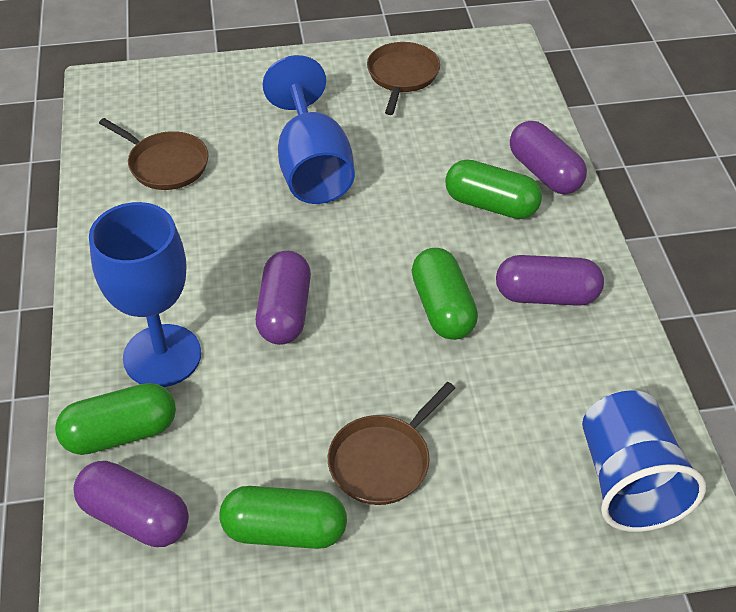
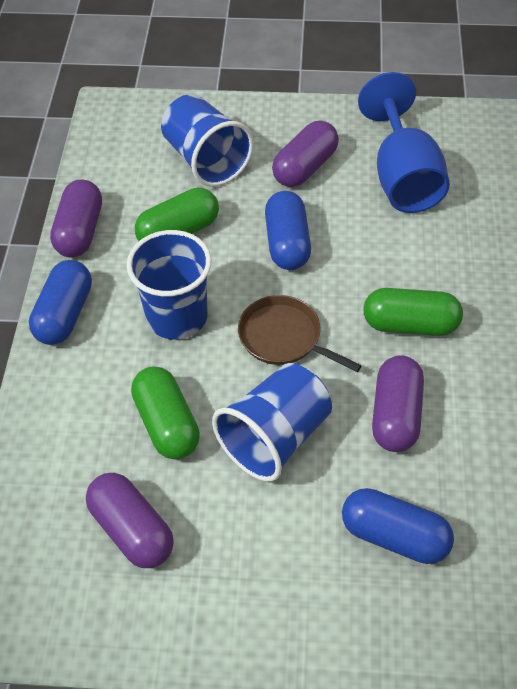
blue capsule: 0 -> 3
blue cup: 1 -> 3
blue goblet: 2 -> 1
brown pan: 3 -> 1
green capsule: 4 -> 3

